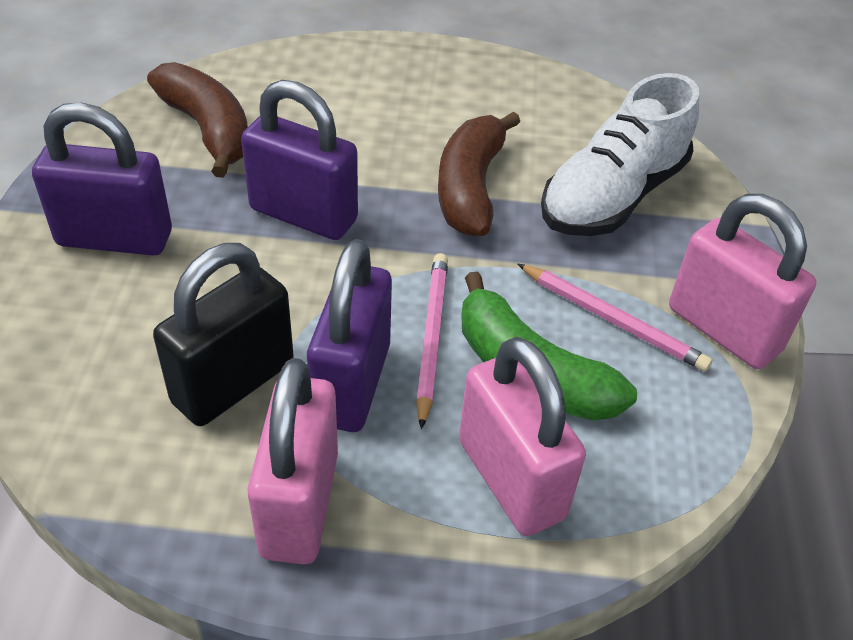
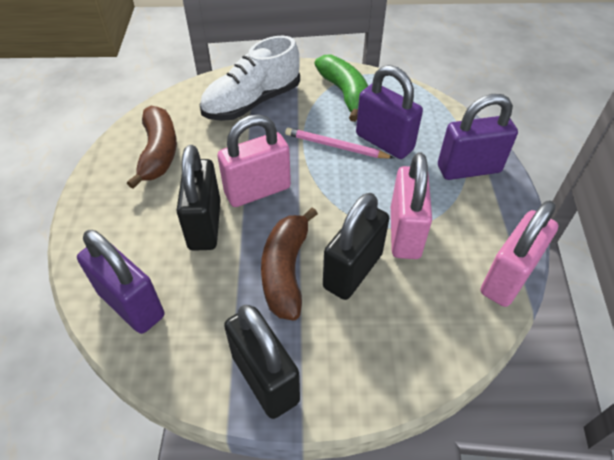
black padlock: 1 -> 3
pink pencil: 2 -> 1

